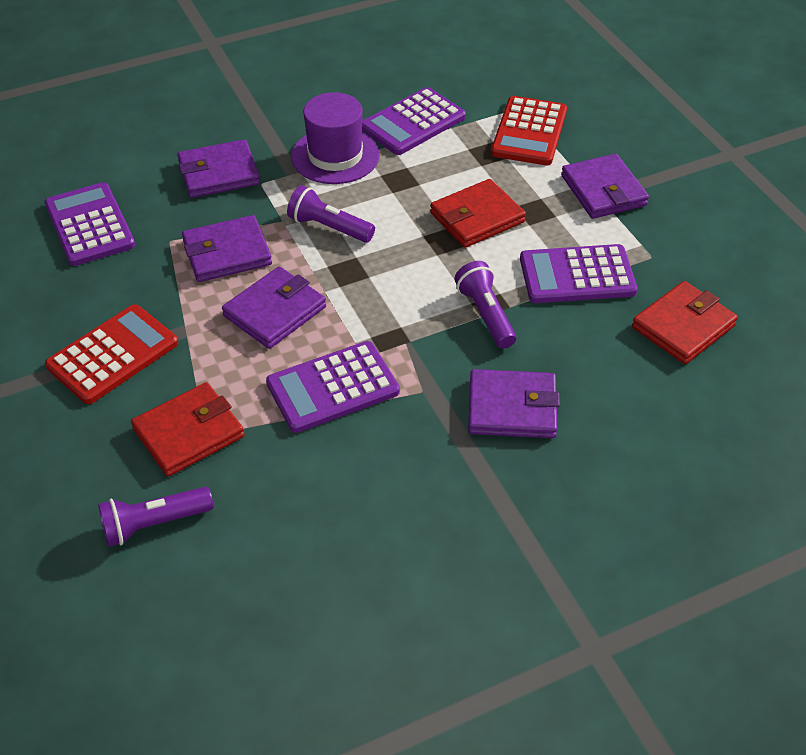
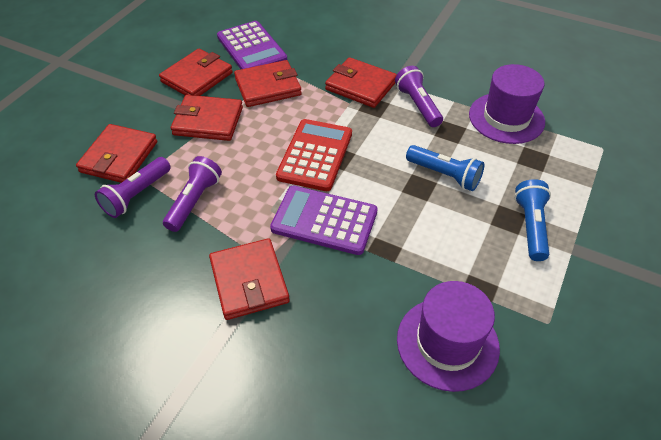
blue flashlight: 0 -> 2
purple calculator: 4 -> 2
purple hat: 1 -> 2
purple wallet: 5 -> 0
red calculator: 2 -> 1
red wallet: 3 -> 6

